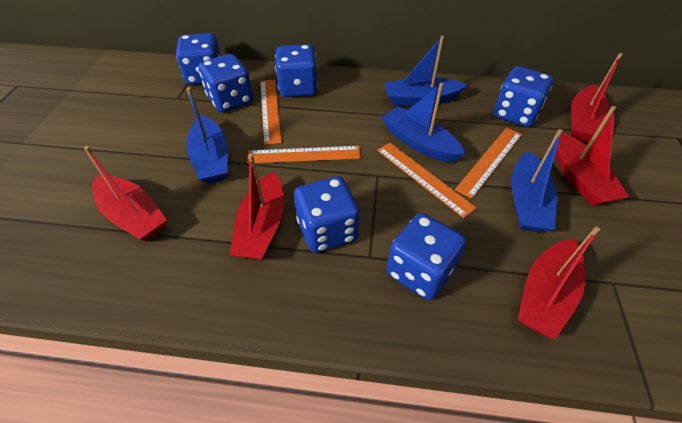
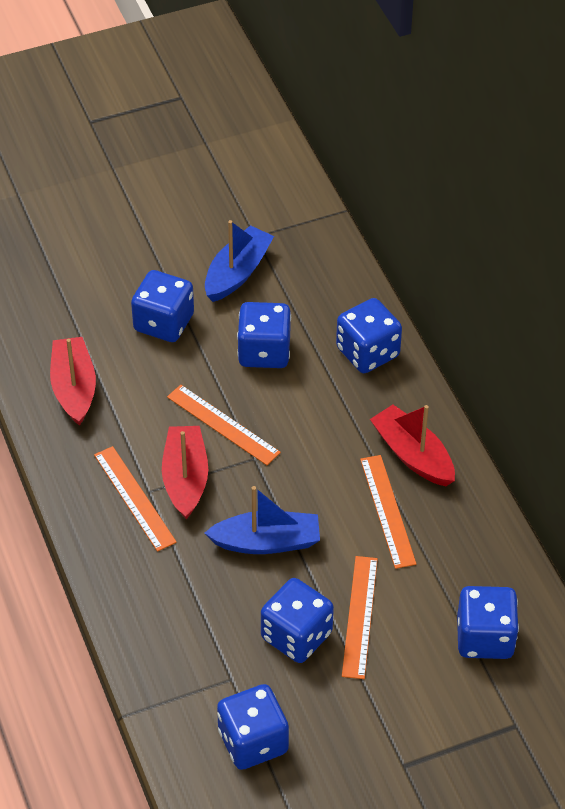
blue boat: 4 -> 2
red boat: 5 -> 3

